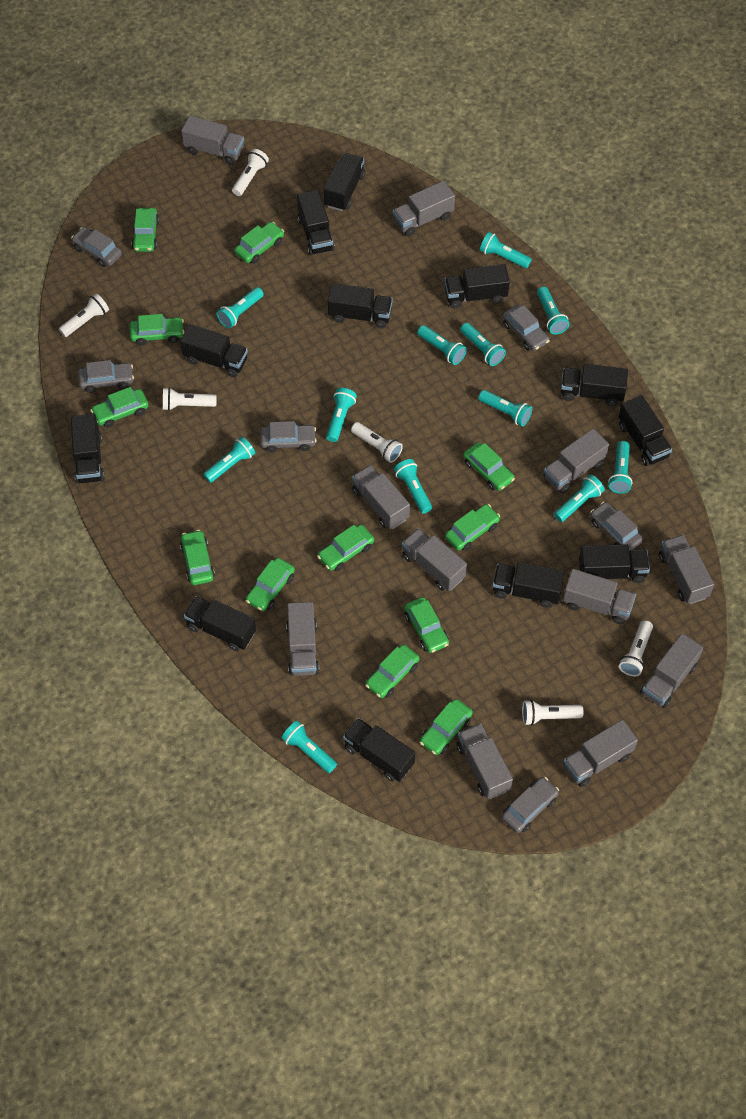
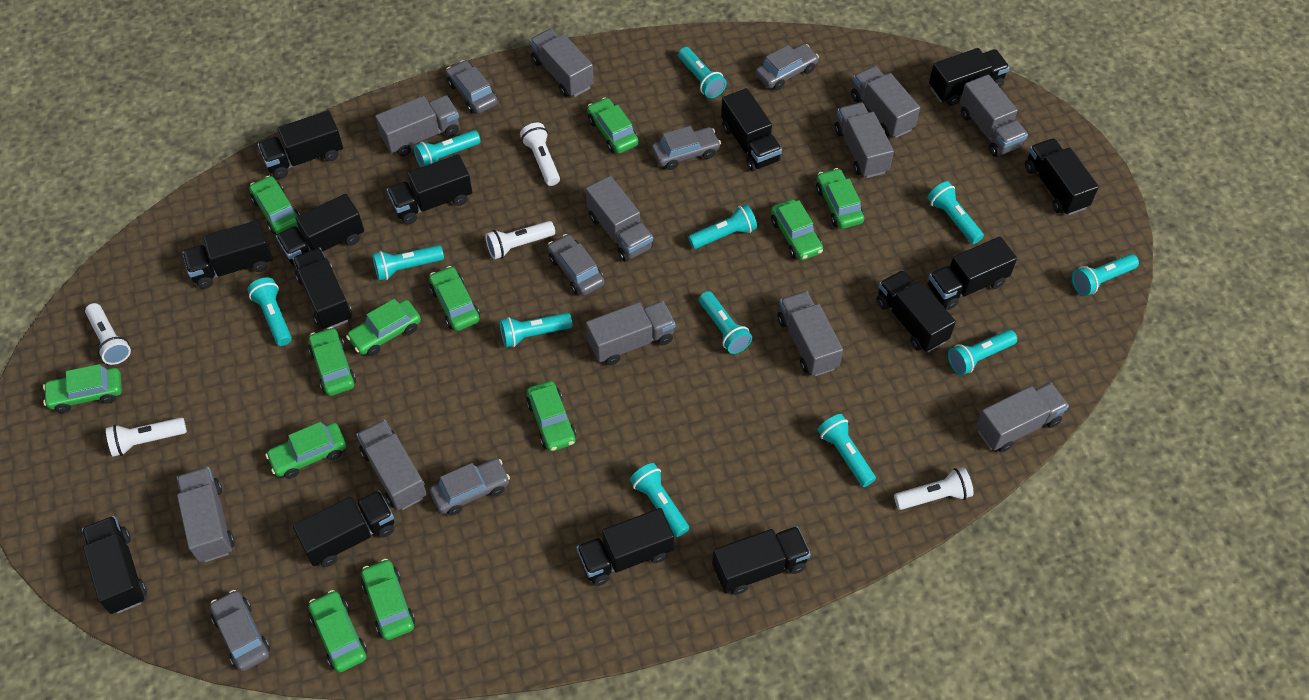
black truck: 12 -> 14
white flashlight: 6 -> 5

